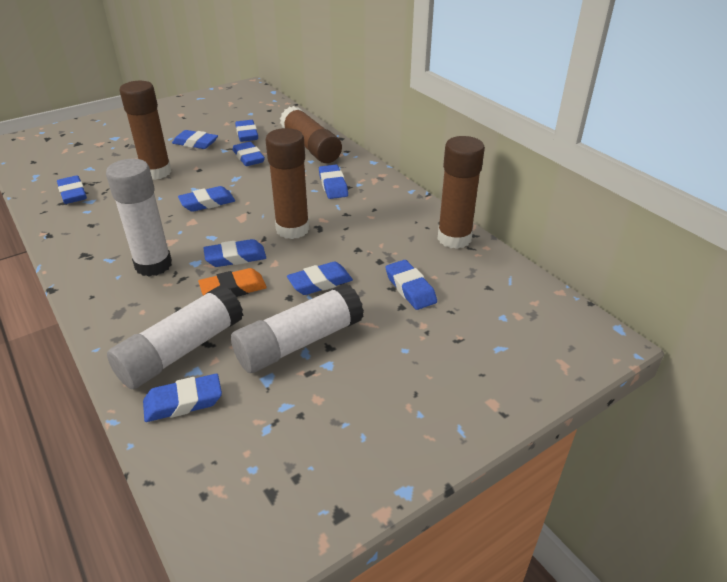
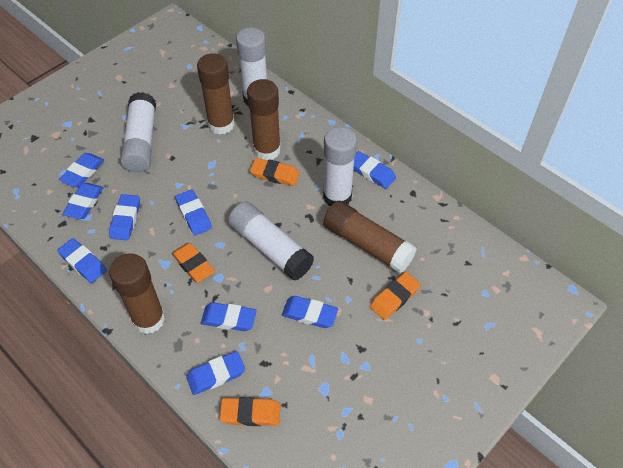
blue eraser: 10 -> 9
orange eraser: 1 -> 4
white glue stick: 3 -> 4

